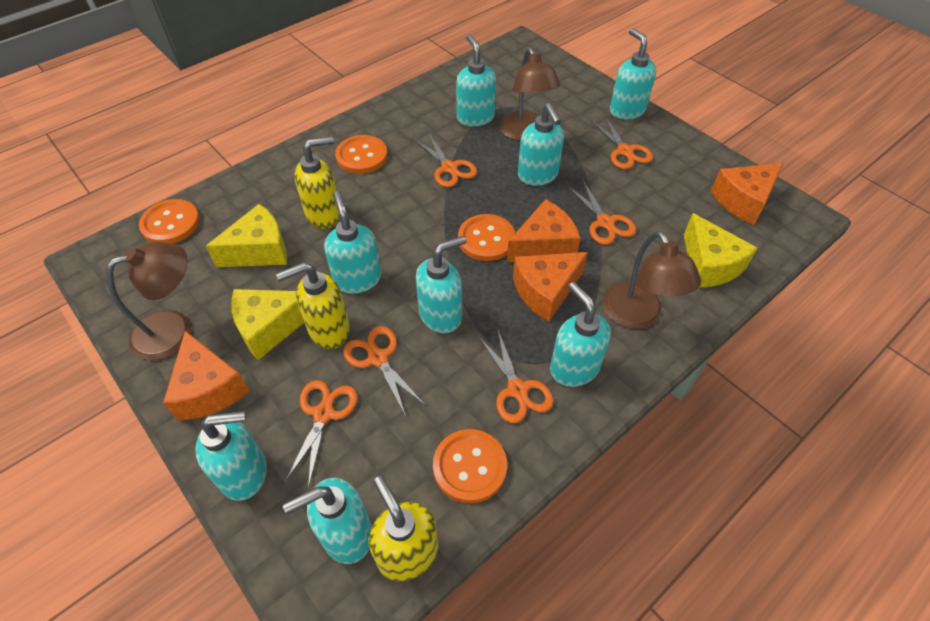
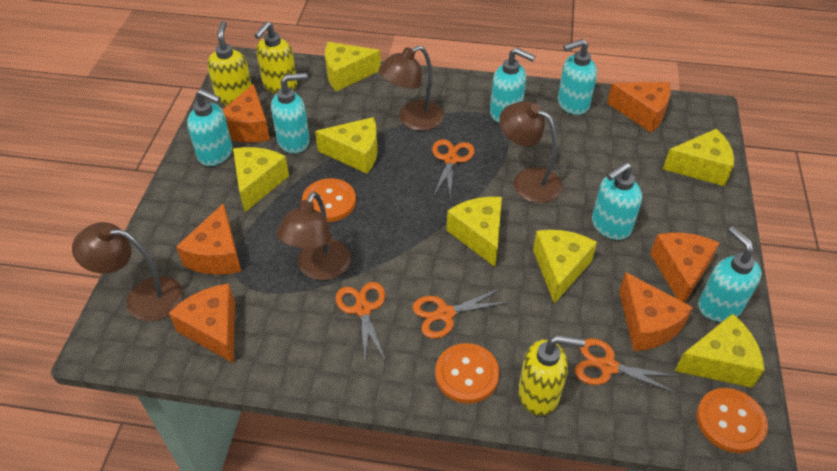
brown lamp: 3 -> 4
orange button: 4 -> 3
orange cheese: 4 -> 6
orange scissors: 6 -> 4
turquoise soap dispenser: 8 -> 6
yellow cheese: 3 -> 7

